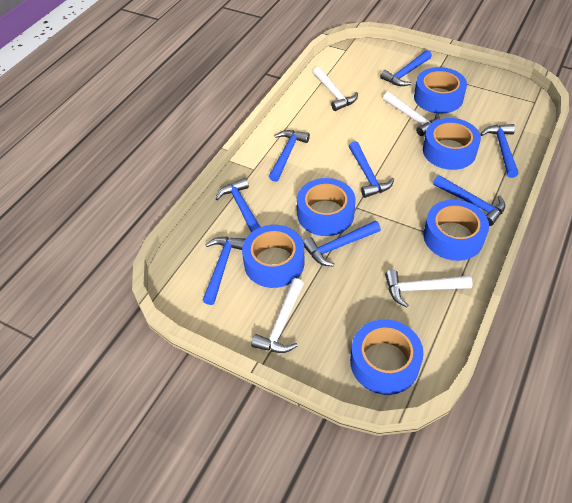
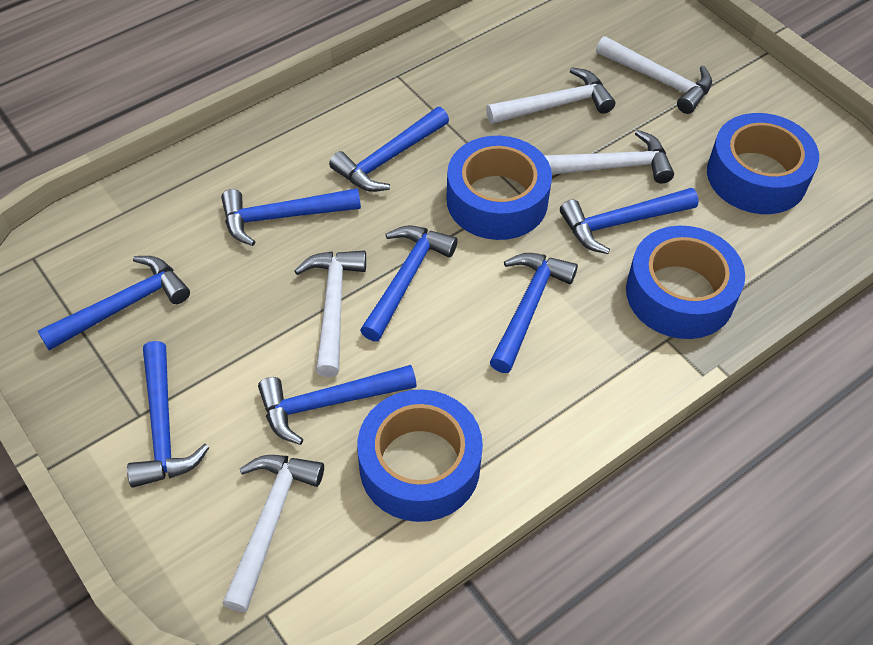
blue tape: 6 -> 4
white hammer: 4 -> 5

